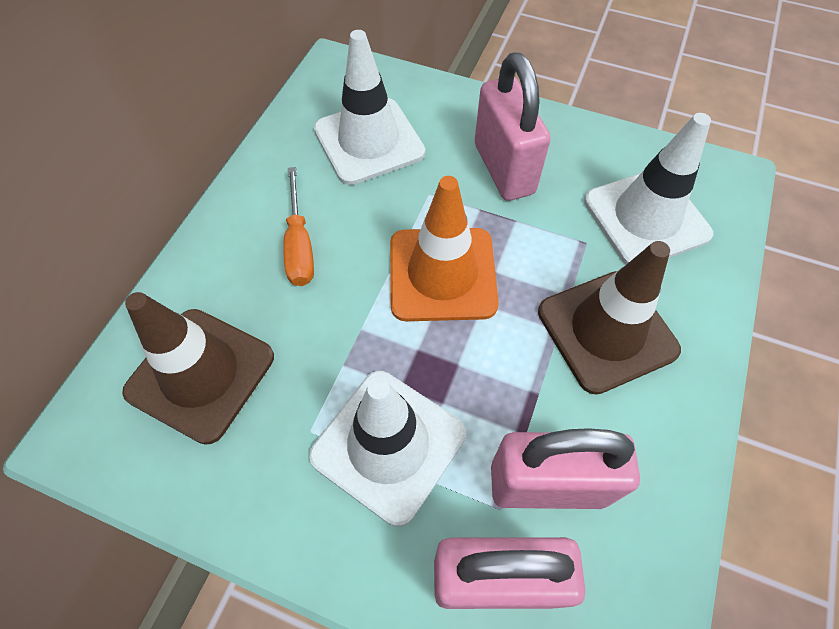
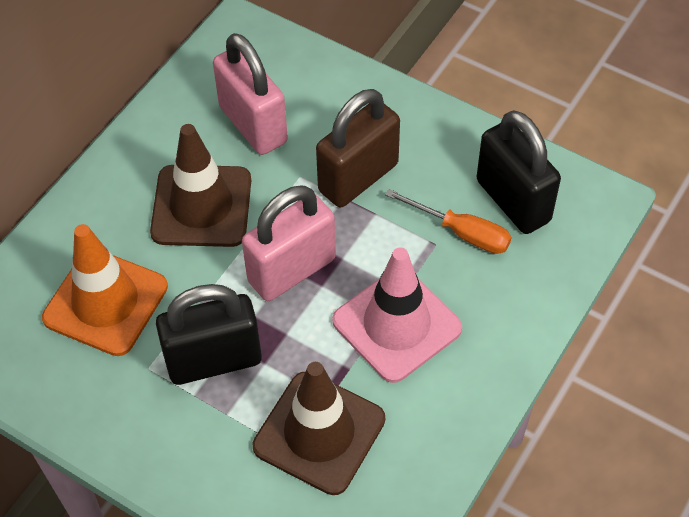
black padlock: 0 -> 2
brown padlock: 0 -> 1
pink padlock: 3 -> 2
pink traffic cone: 0 -> 1
white traffic cone: 3 -> 0

